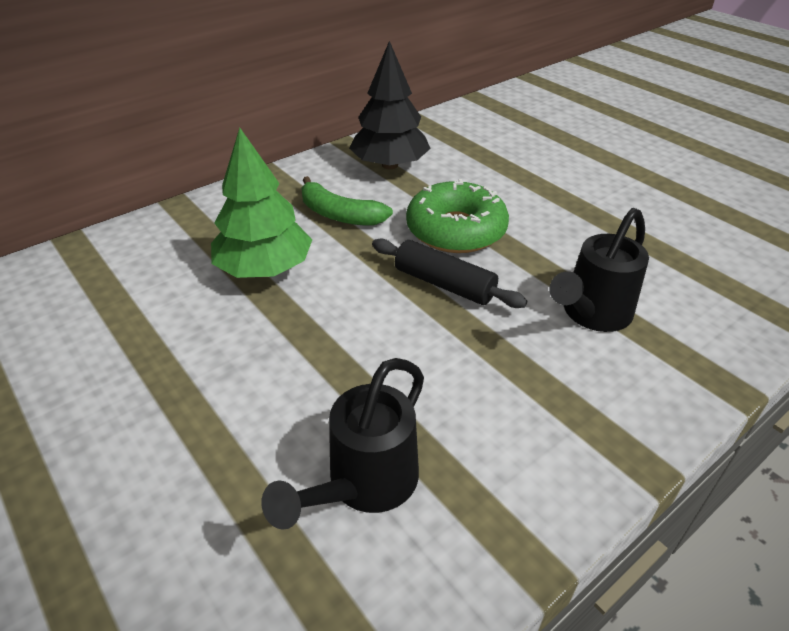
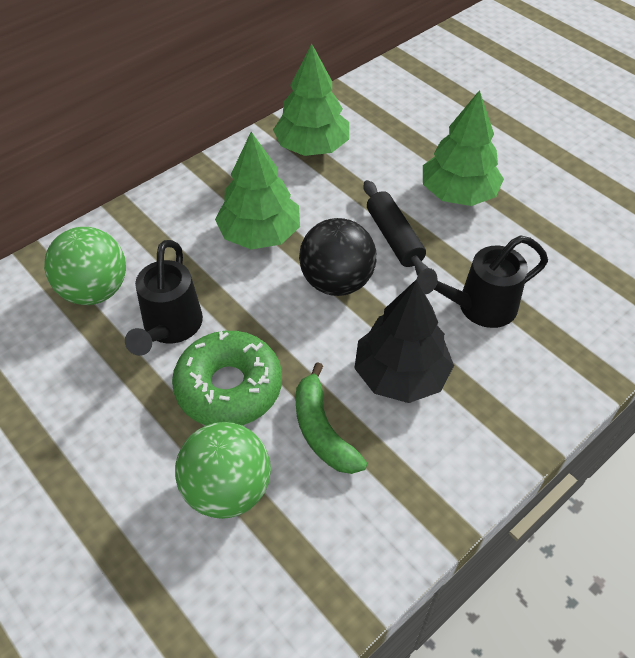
black ball: 0 -> 1
green ball: 0 -> 2
green tree: 1 -> 3

